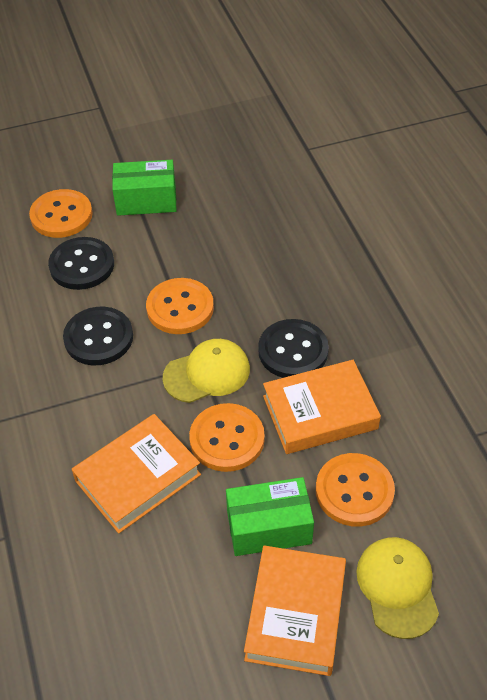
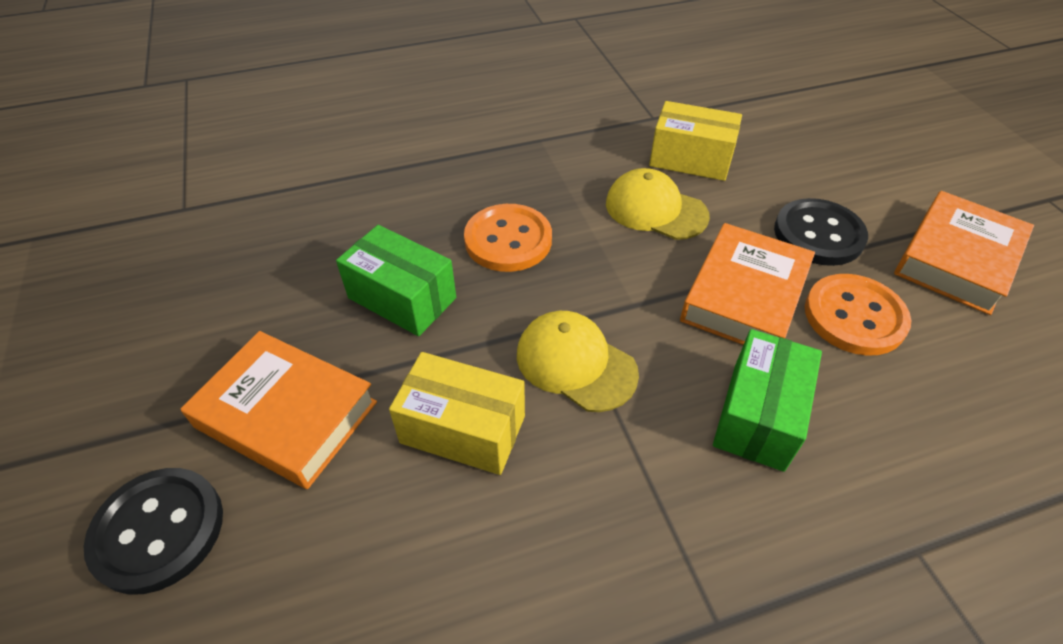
black button: 3 -> 2
orange button: 4 -> 2
yellow box: 0 -> 2

